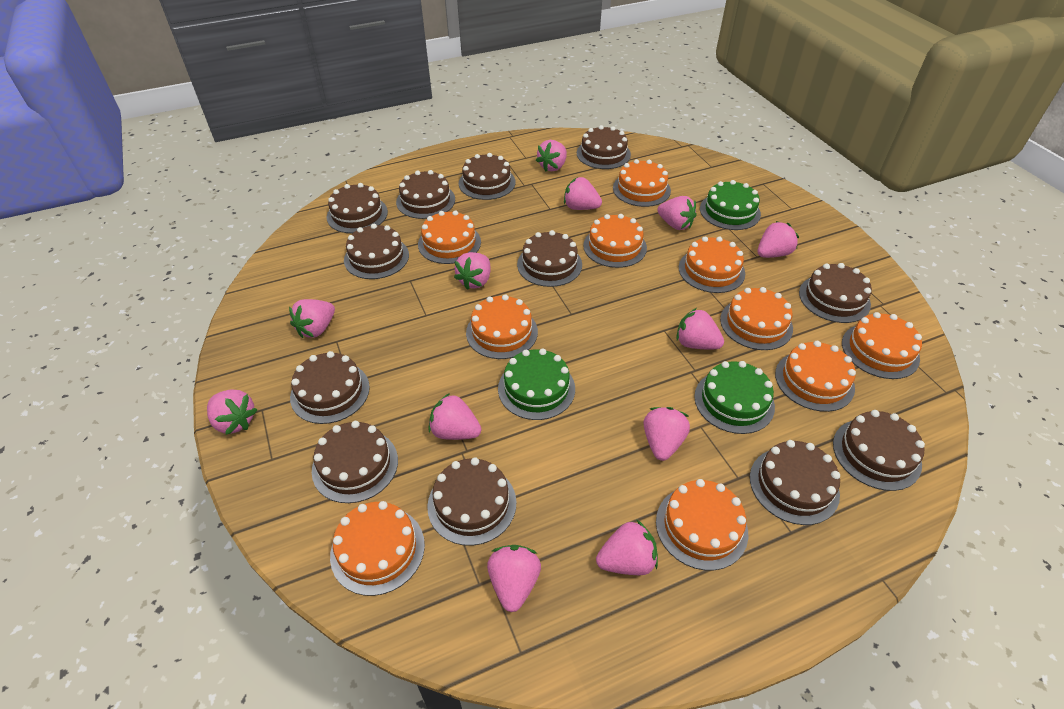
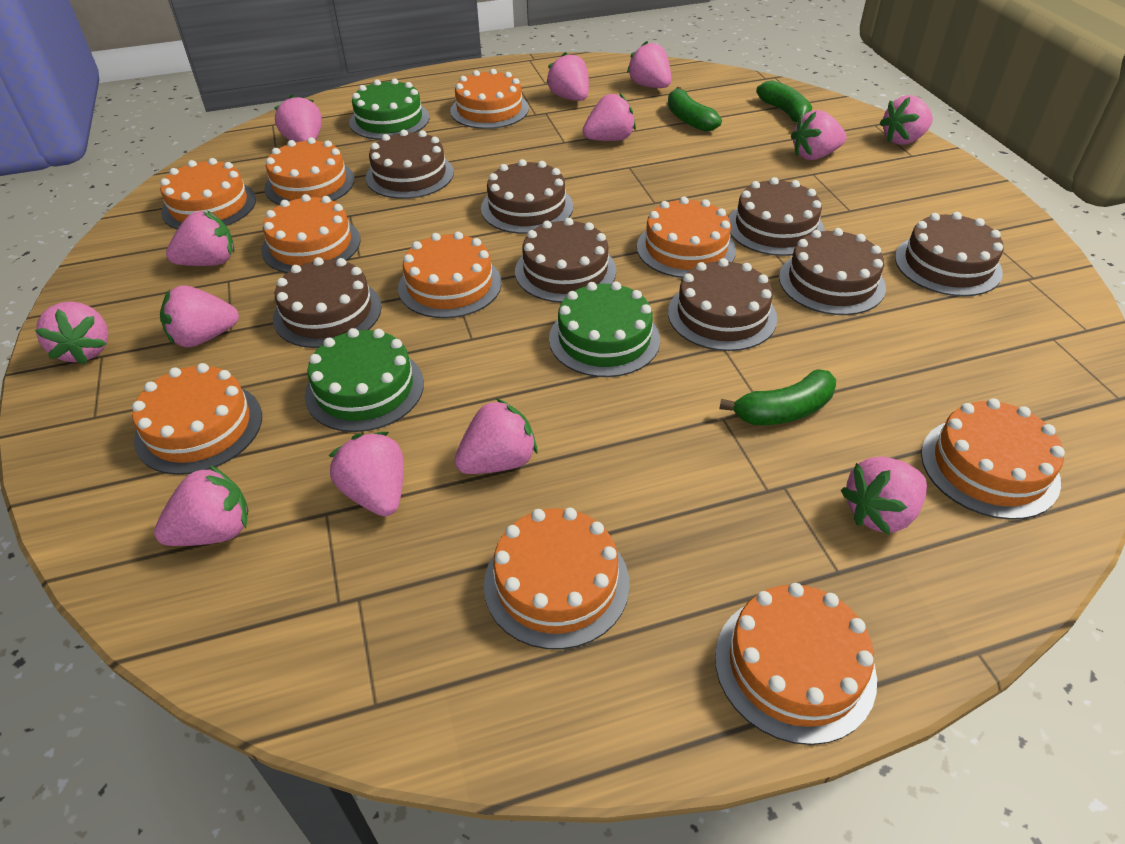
brown cake: 12 -> 8
green banana: 0 -> 3
pink strawberry: 12 -> 13

